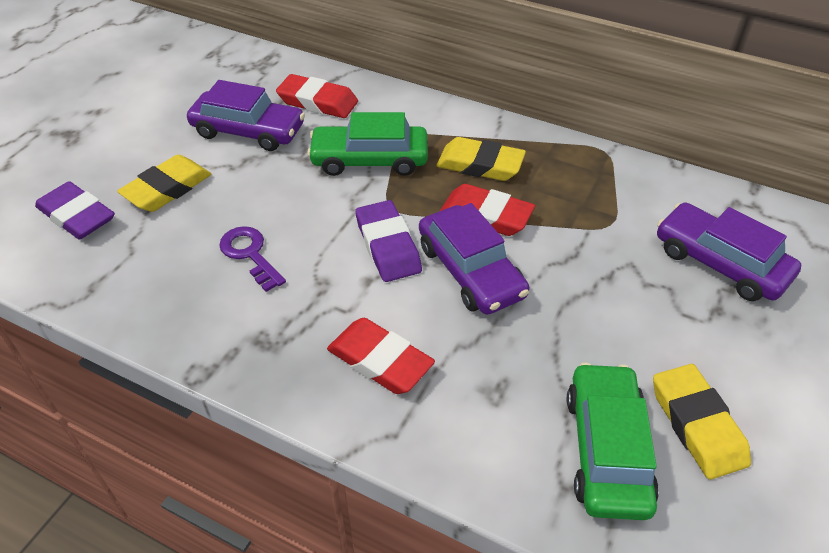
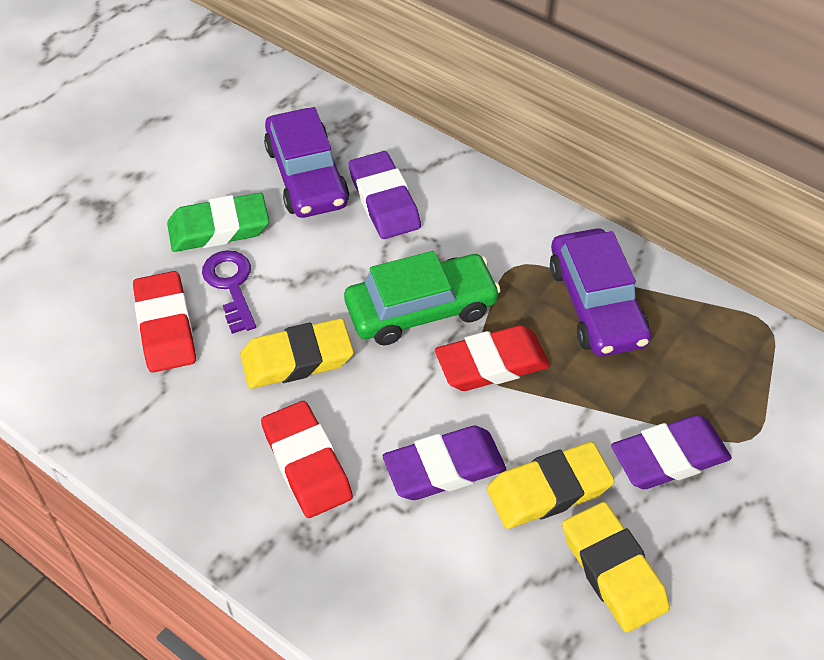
green car: 2 -> 1
green eraser: 0 -> 1
purple car: 3 -> 2
purple eraser: 2 -> 3

